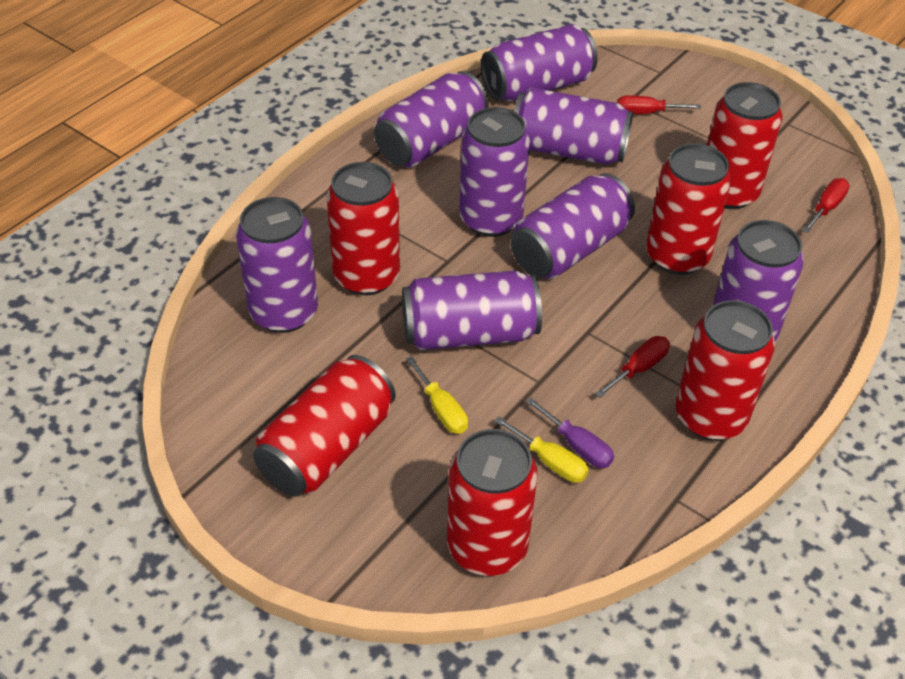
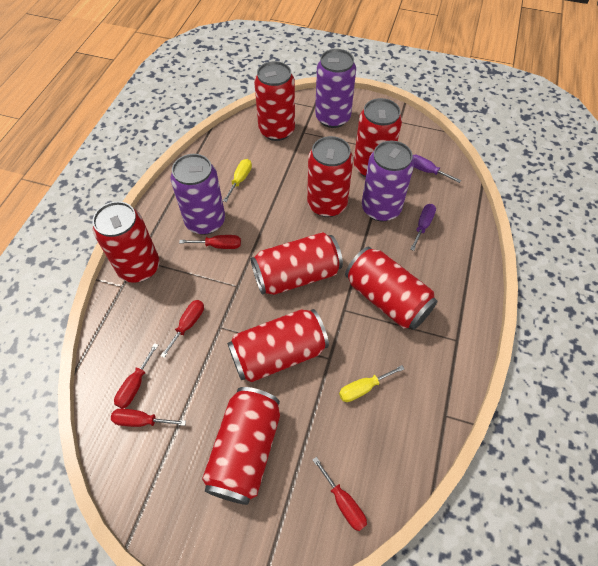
purple can: 8 -> 3
purple screwdriver: 1 -> 2
red can: 6 -> 8
red screwdriver: 3 -> 5

